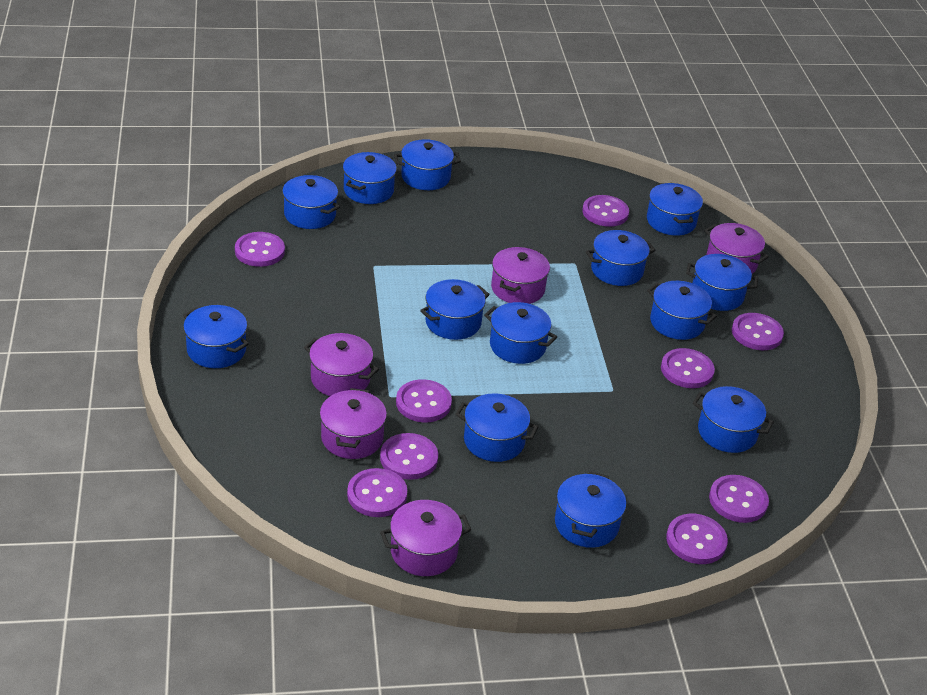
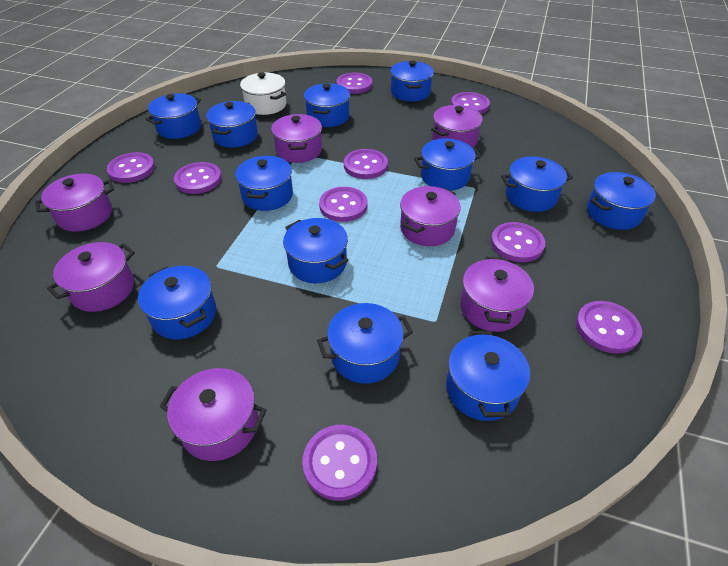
blue pot: 13 -> 12
purple pot: 5 -> 7
white pot: 0 -> 1

